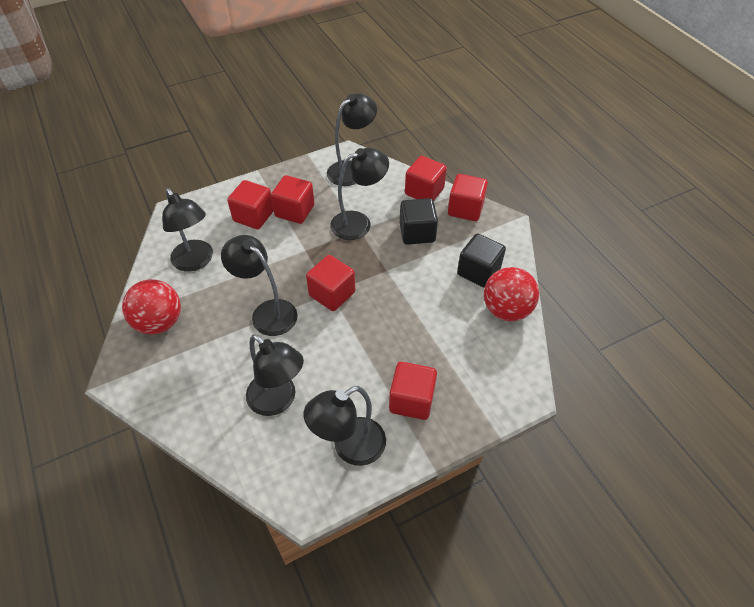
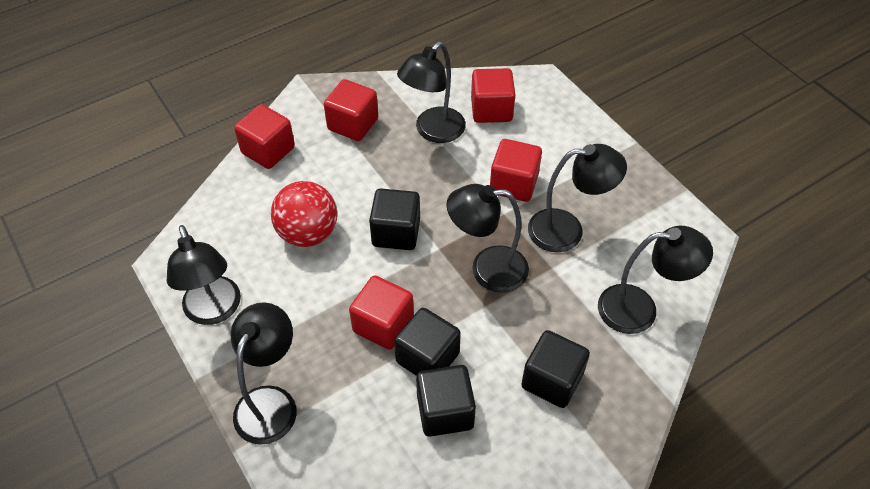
black cube: 2 -> 4
red ball: 2 -> 1
red cube: 6 -> 5

